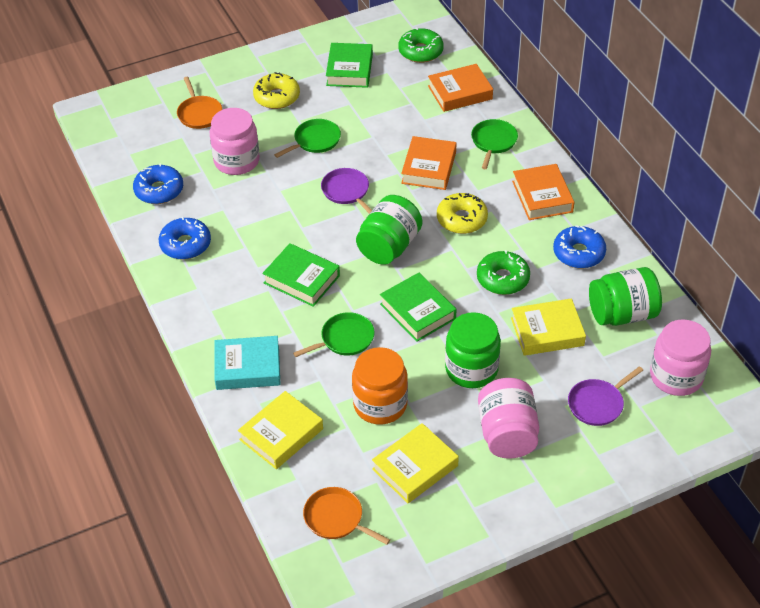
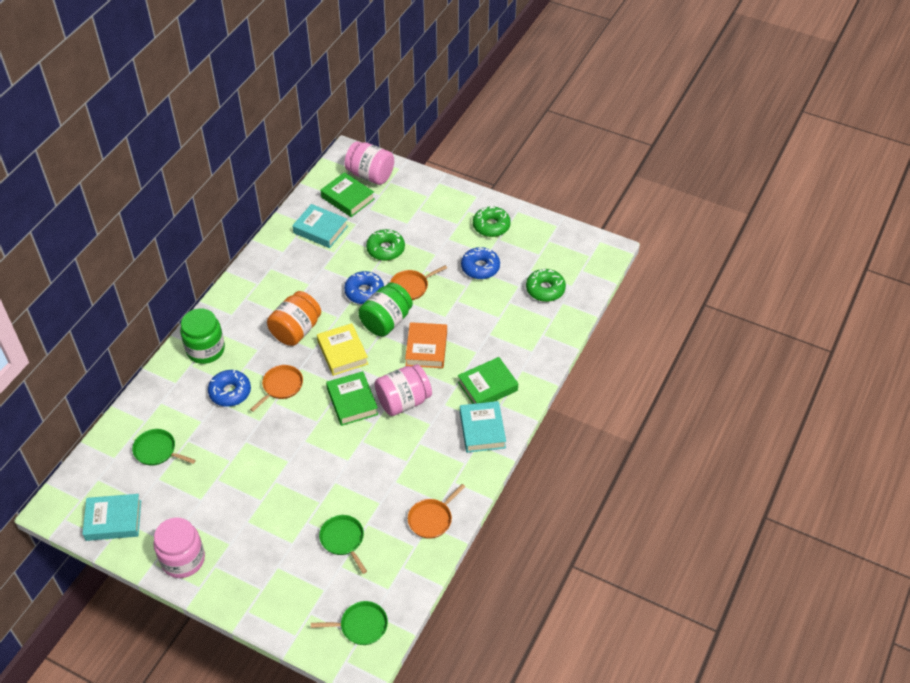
green donut: 2 -> 3
green jar: 3 -> 2
orange book: 3 -> 1
orange pan: 2 -> 3
purple pan: 2 -> 0
turquoise book: 1 -> 3
yellow book: 3 -> 1
yellow donut: 2 -> 0

